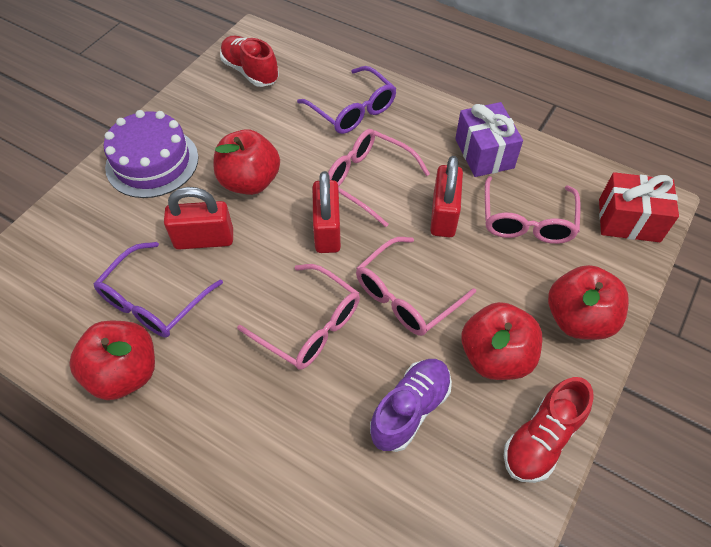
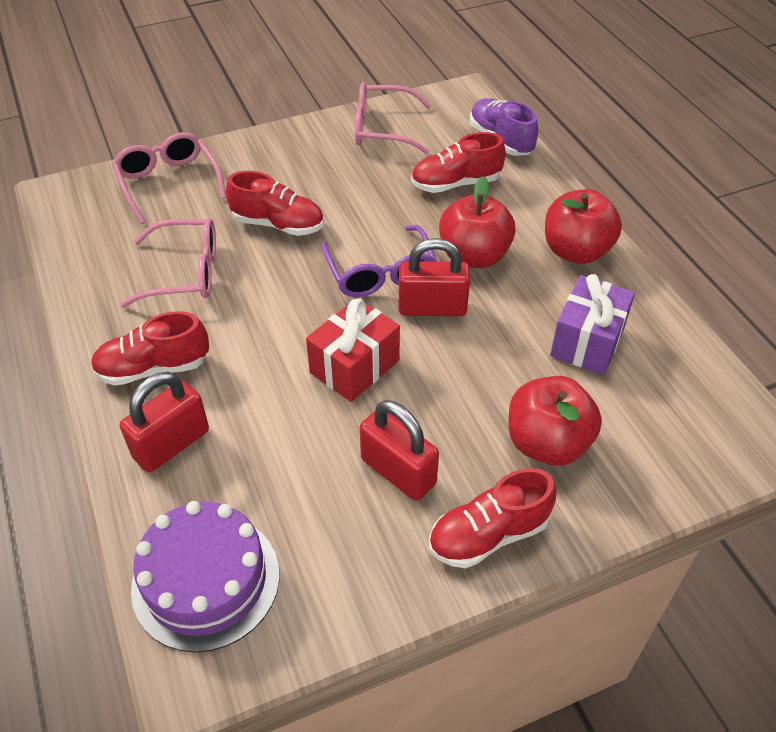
pink glasses: 4 -> 3
purple glasses: 2 -> 1
red apple: 4 -> 3
red shoe: 2 -> 4

